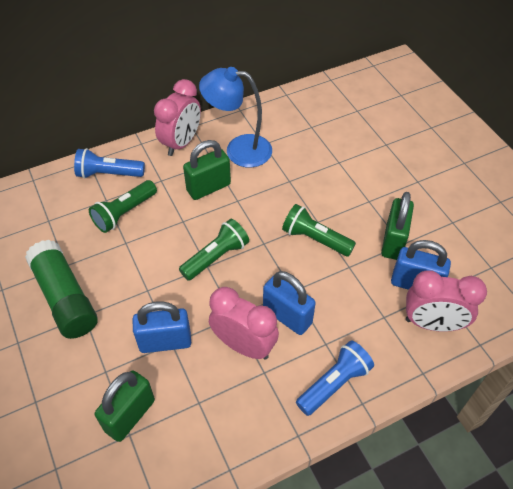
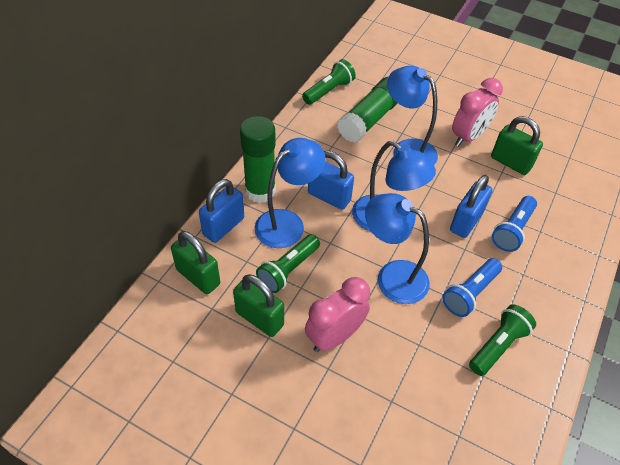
blue lamp: 1 -> 4
green glue stick: 1 -> 2
pink clock: 3 -> 2

